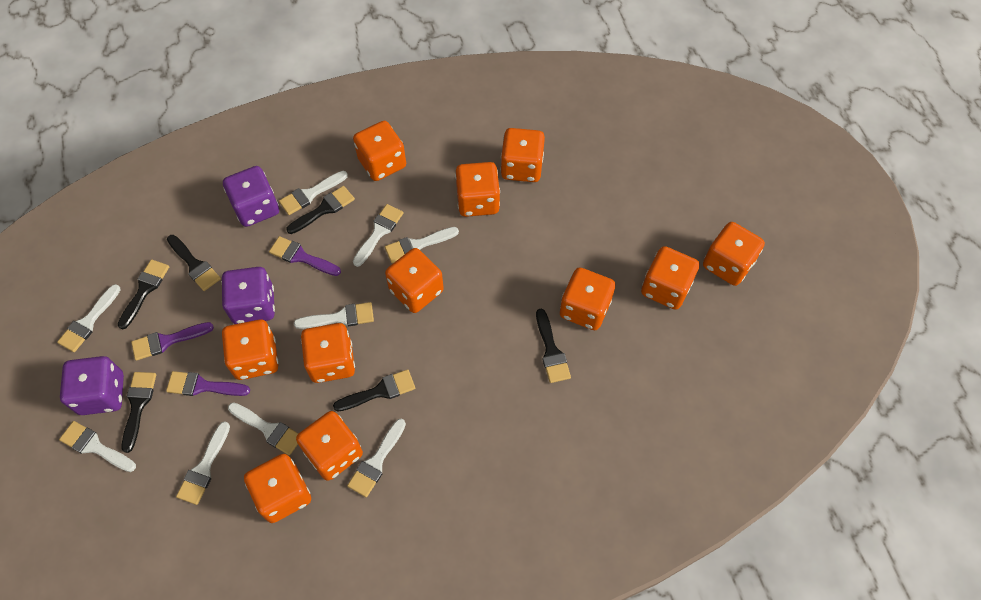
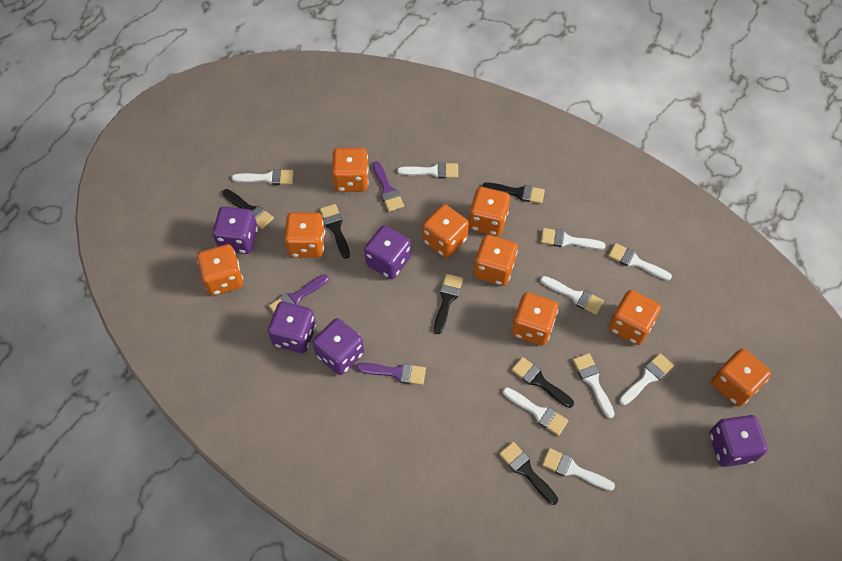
orange dice: 11 -> 9
purple dice: 3 -> 5

